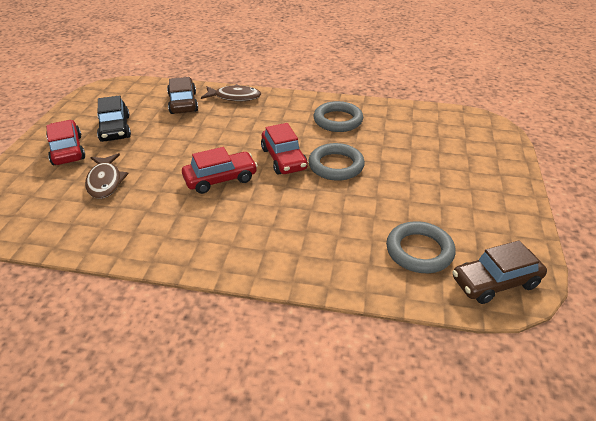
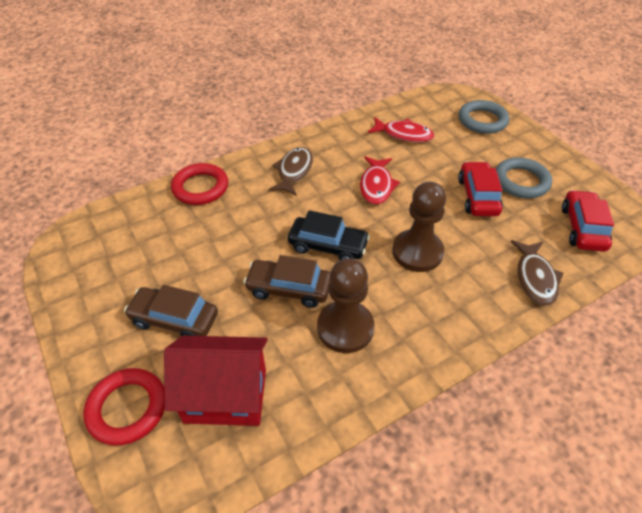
brown pawn: 0 -> 2
grey ring: 3 -> 2
red car: 3 -> 2
red fish: 0 -> 2
red house: 0 -> 1
red ring: 0 -> 2

